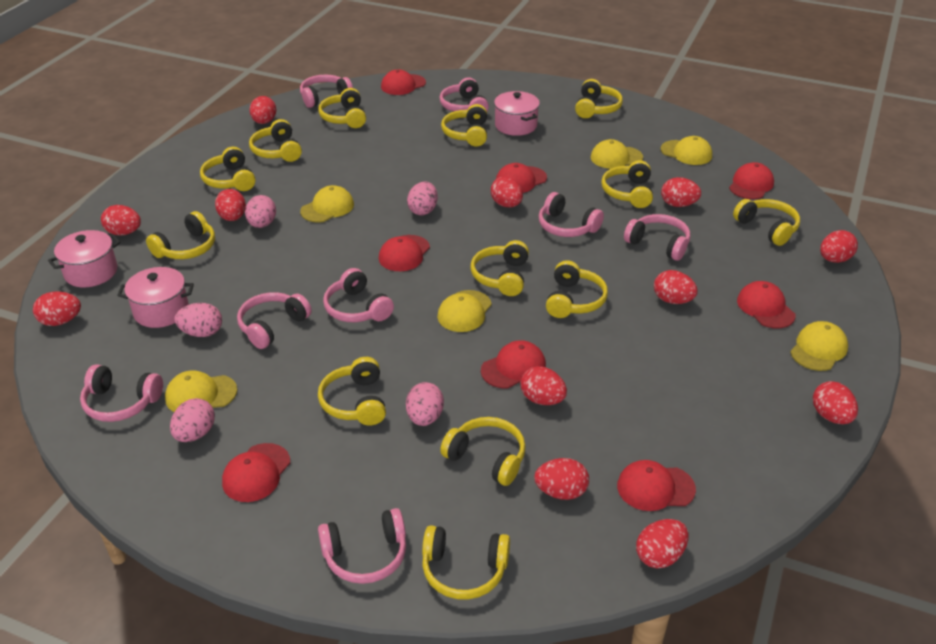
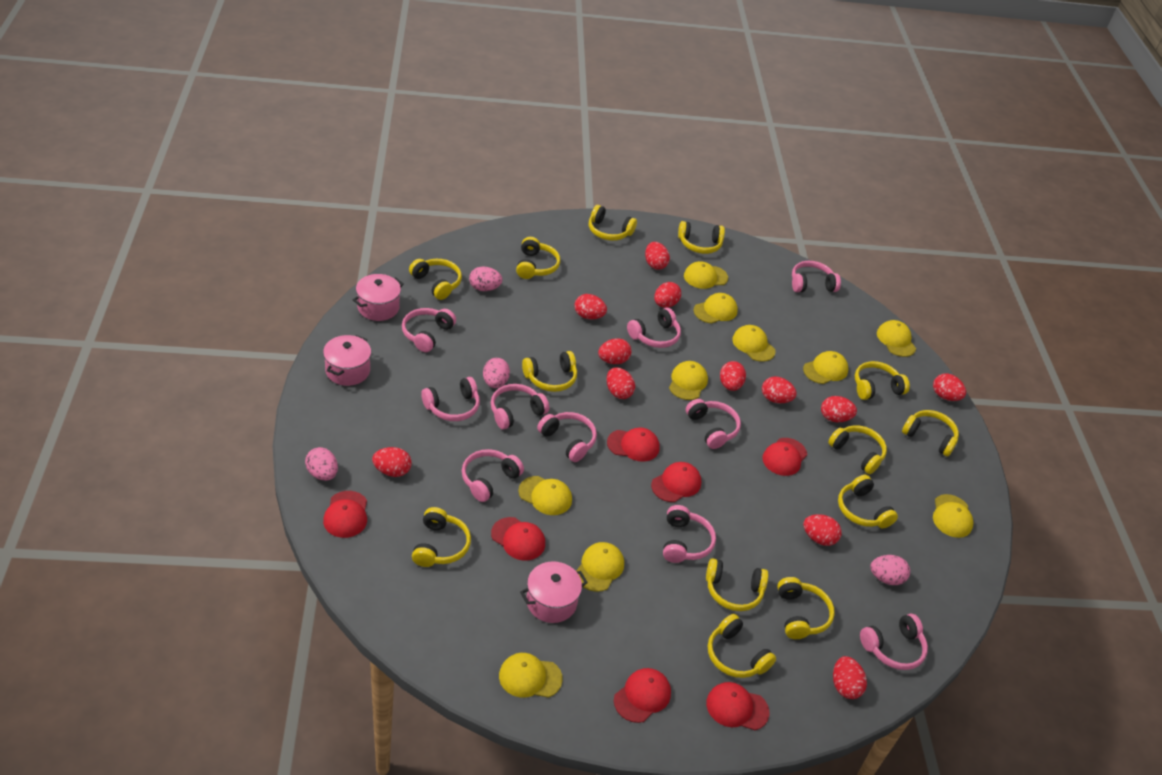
pink egg: 5 -> 4
pink headphones: 8 -> 10
red cap: 8 -> 7
yellow cap: 6 -> 10

